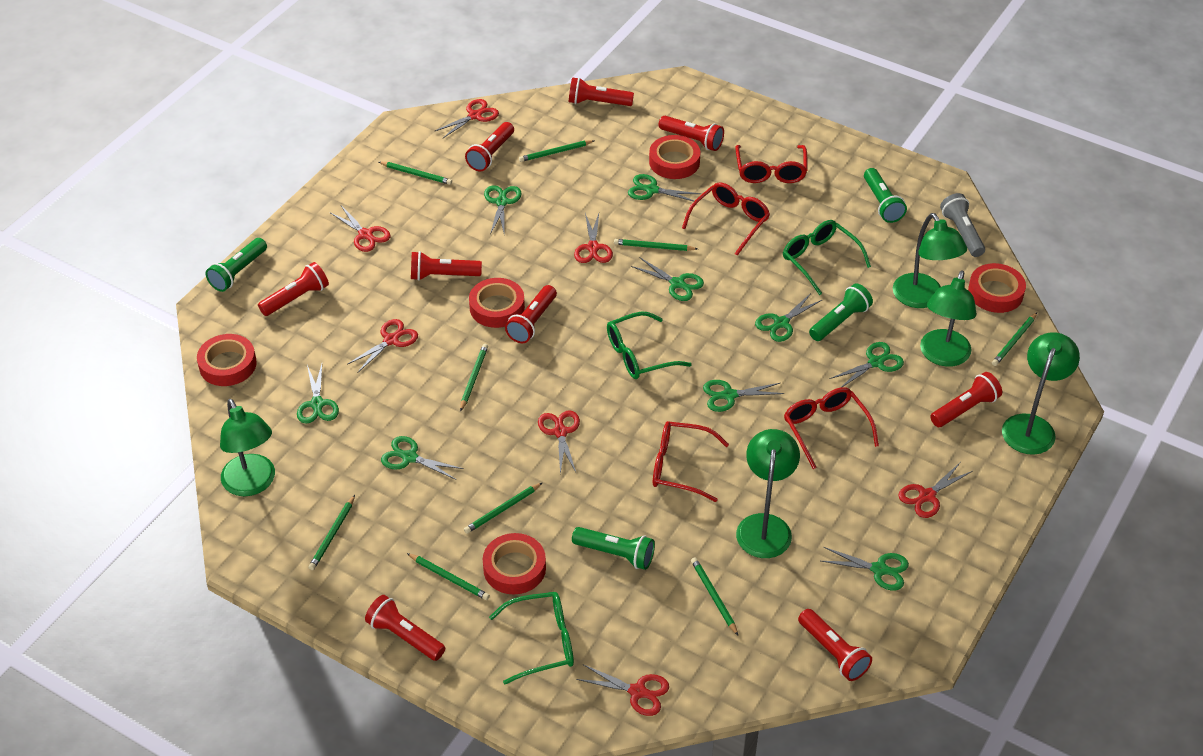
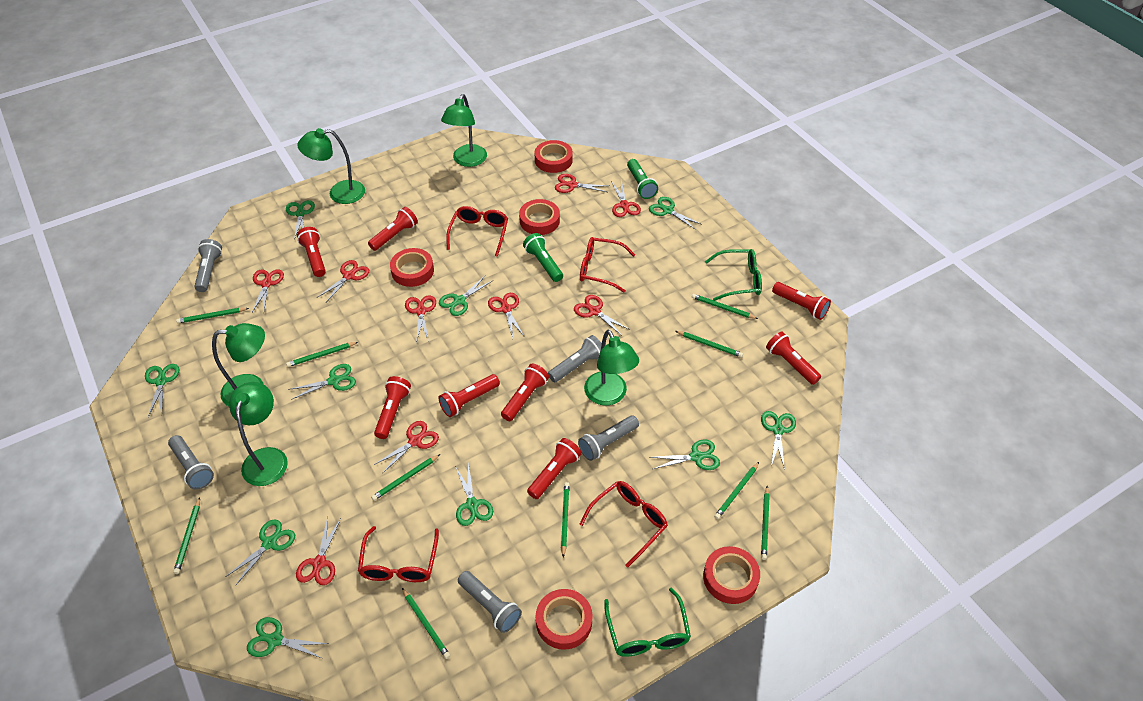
green flashlight: 4 -> 2
green glasses: 3 -> 2
green pencil: 9 -> 10
green scissors: 9 -> 10
grey flashlight: 1 -> 5
red flashlight: 9 -> 8
red scissors: 7 -> 9

